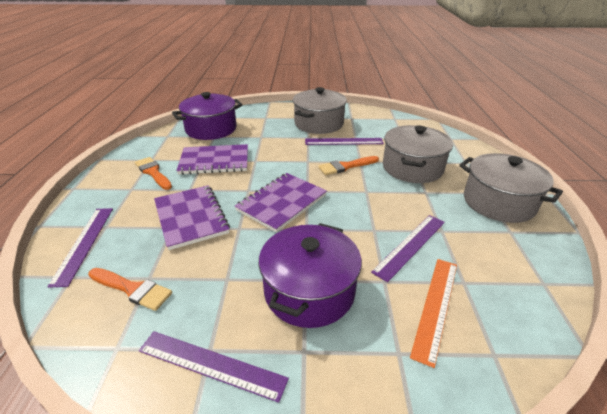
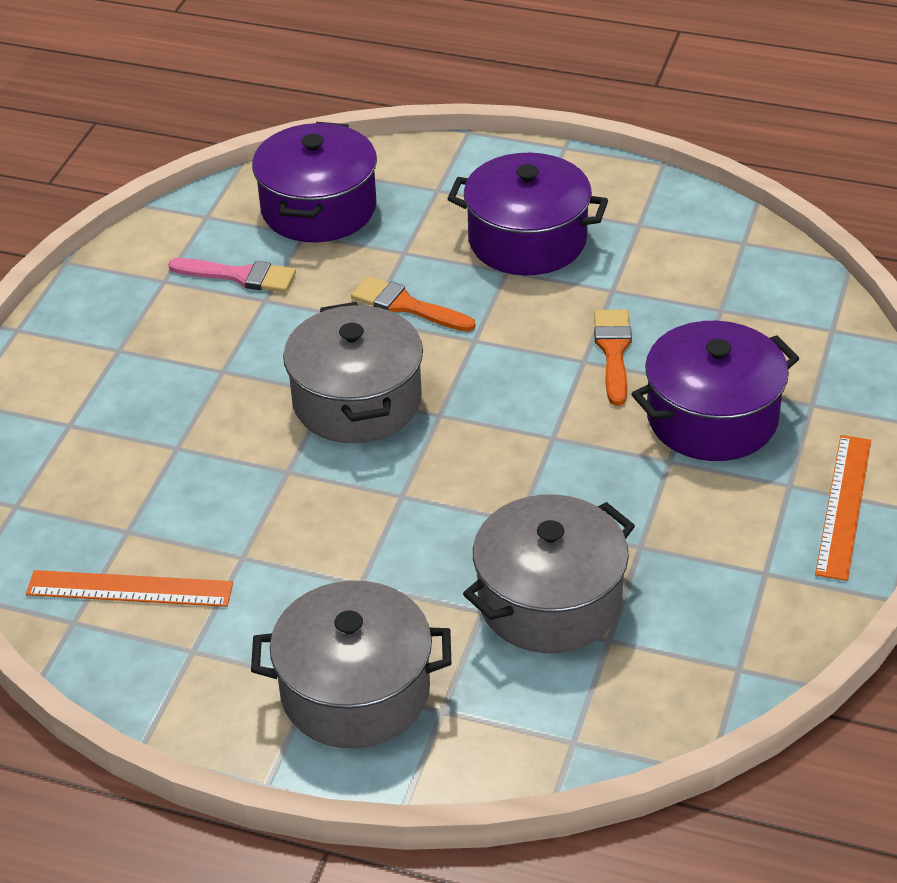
orange brush: 3 -> 2
orange ruler: 1 -> 2
pink brush: 0 -> 1
purple notebook: 3 -> 0
purple pot: 2 -> 3
purple ruler: 4 -> 0

